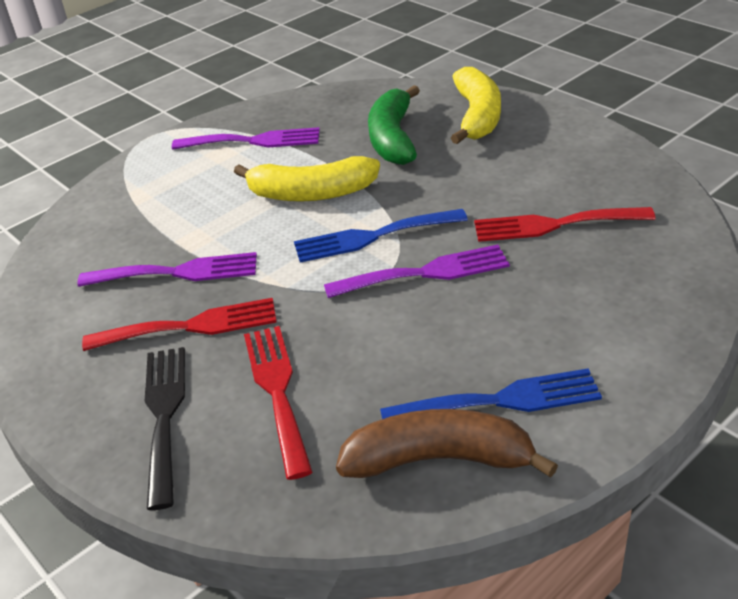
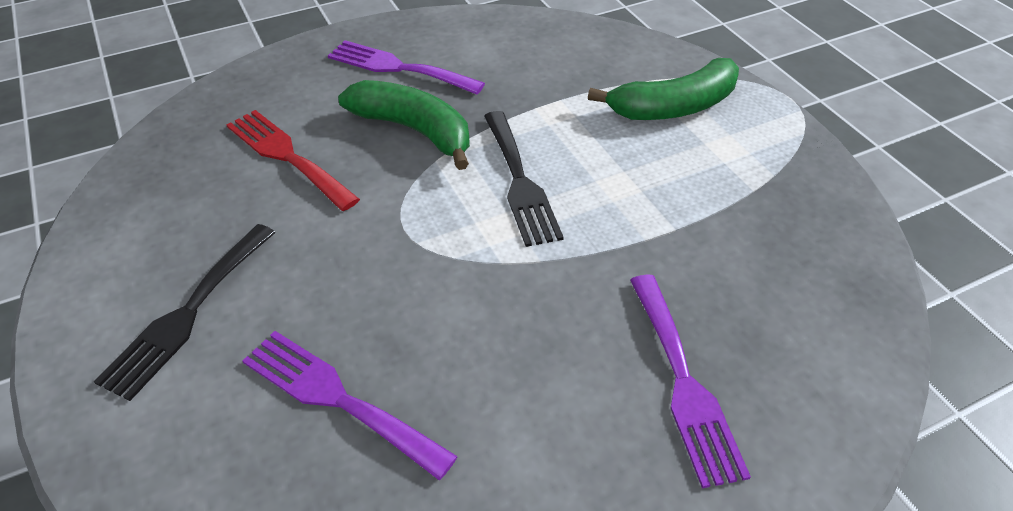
black fork: 1 -> 2
blue fork: 2 -> 0
brown banana: 1 -> 0
green banana: 1 -> 2
red fork: 3 -> 1
yellow banana: 2 -> 0

